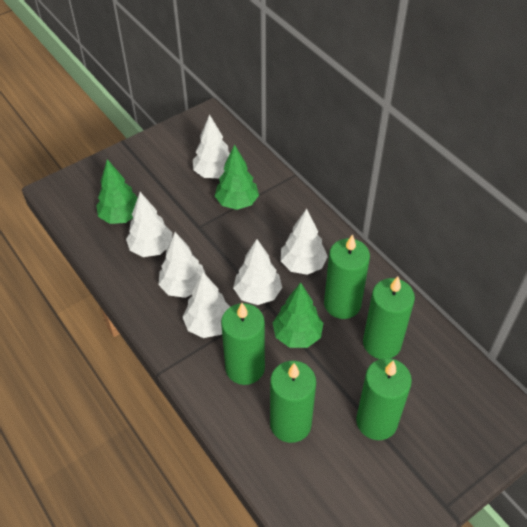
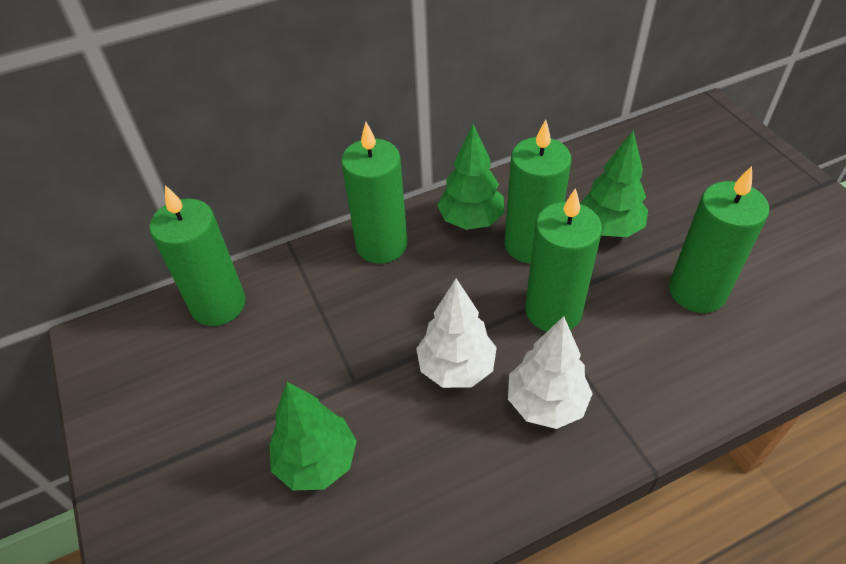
white tree: 6 -> 2

